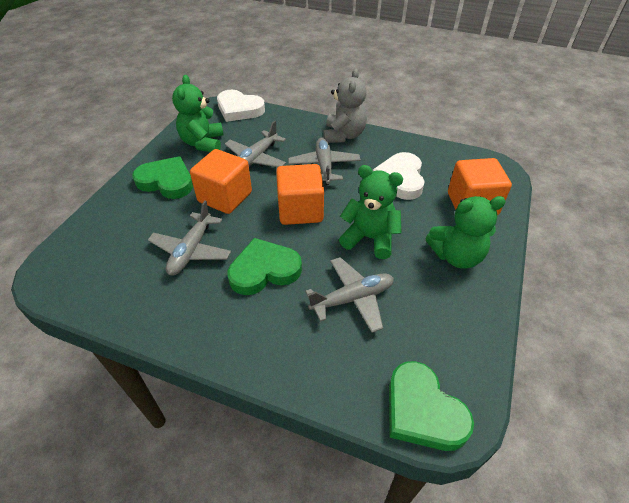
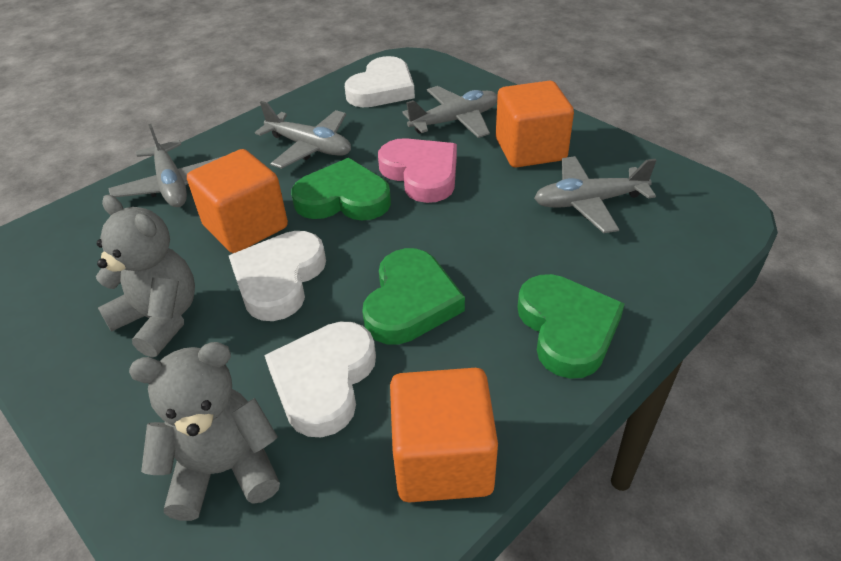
green teddy bear: 3 -> 0
grey teddy bear: 1 -> 2
pink heart: 0 -> 1
white heart: 2 -> 3

